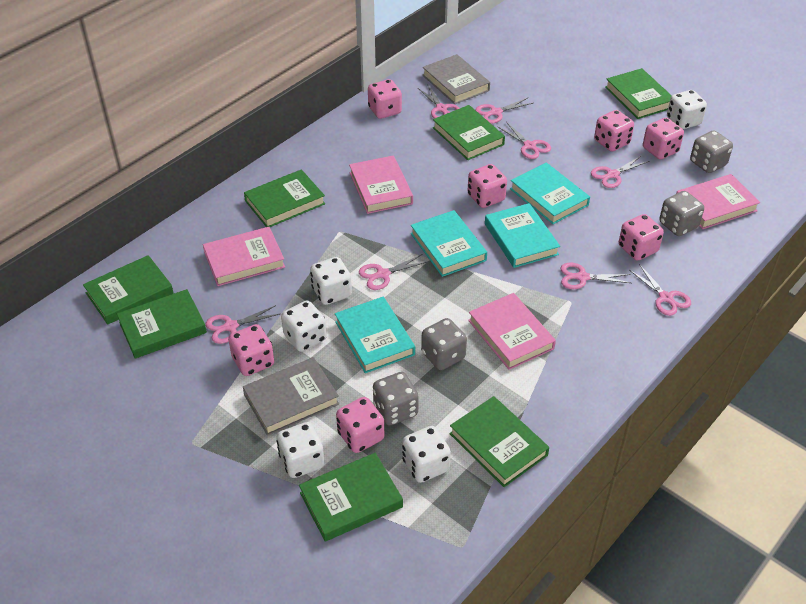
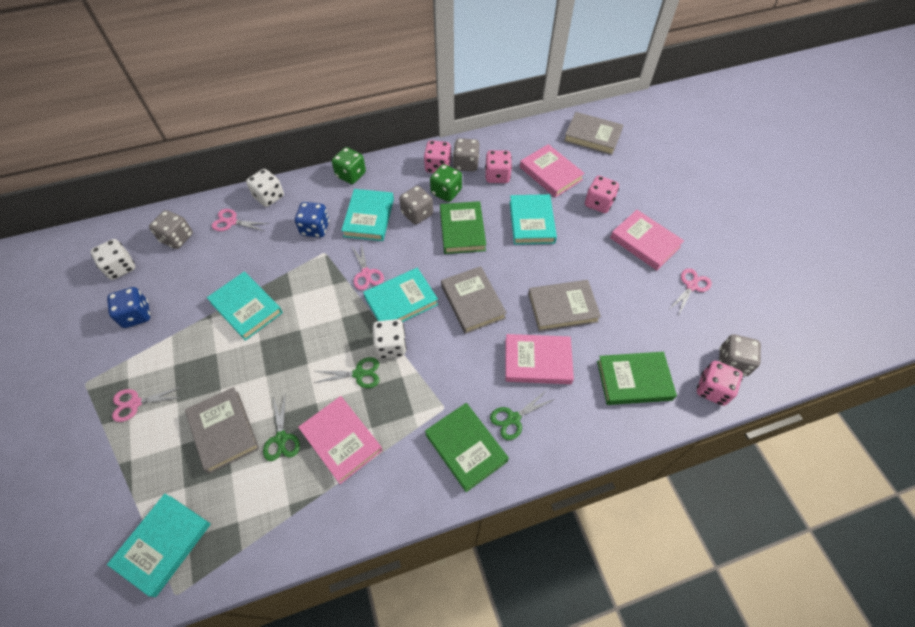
blue dice: 0 -> 2
green book: 7 -> 3
green dice: 0 -> 2
green scissors: 0 -> 3
grey book: 2 -> 4
pink dice: 7 -> 4
pink scissors: 8 -> 4
turquoise book: 4 -> 5
white dice: 5 -> 3

